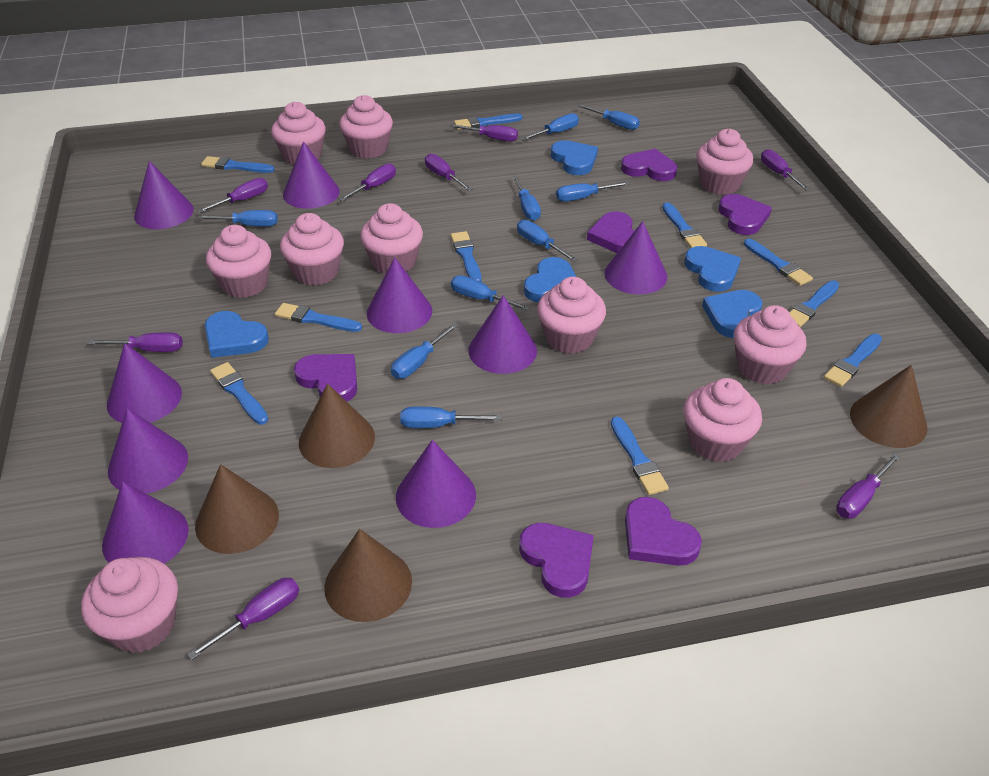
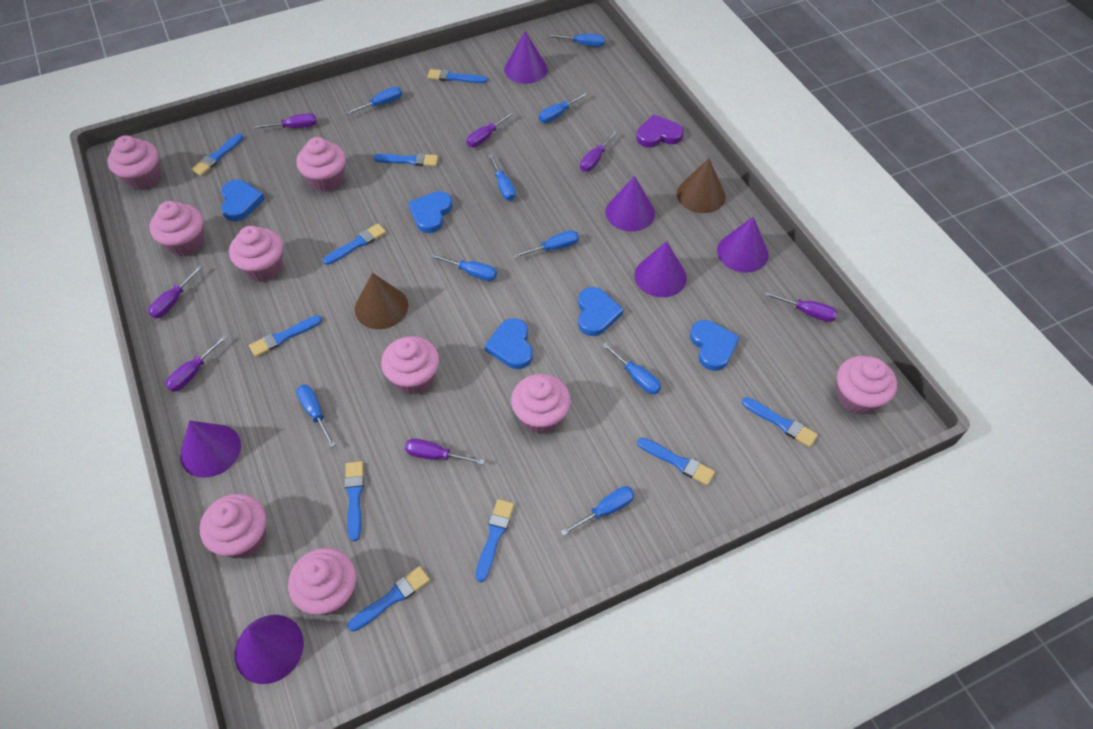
brown cone: 4 -> 2
pink cupcake: 10 -> 9
purple cone: 9 -> 6
purple heart: 6 -> 1
purple screwdriver: 8 -> 7

